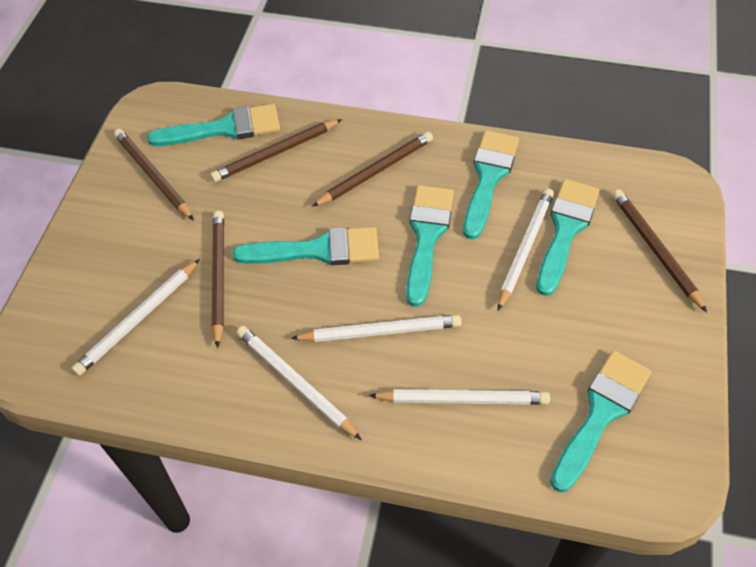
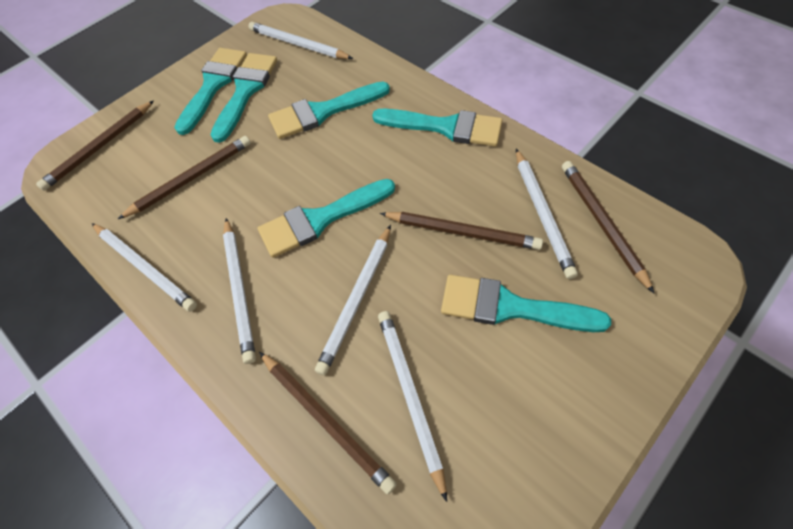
white pencil: 5 -> 6

